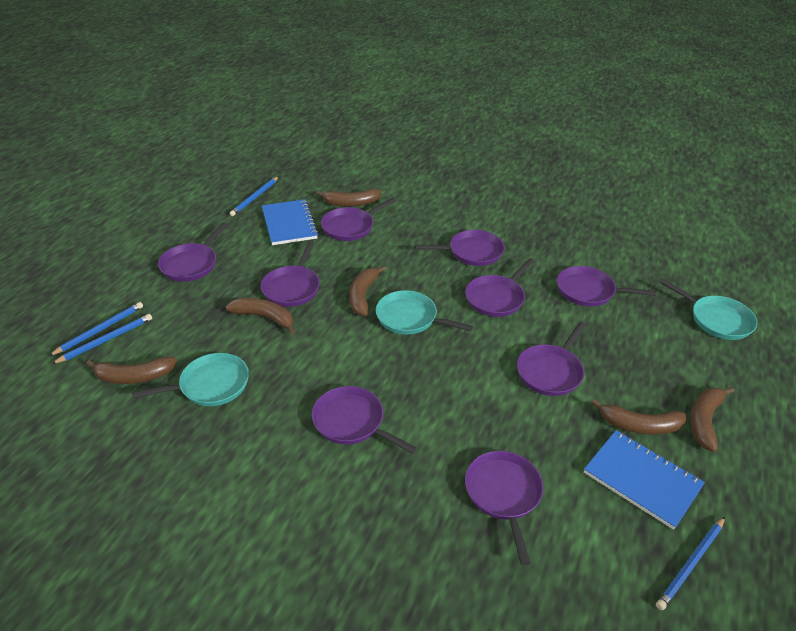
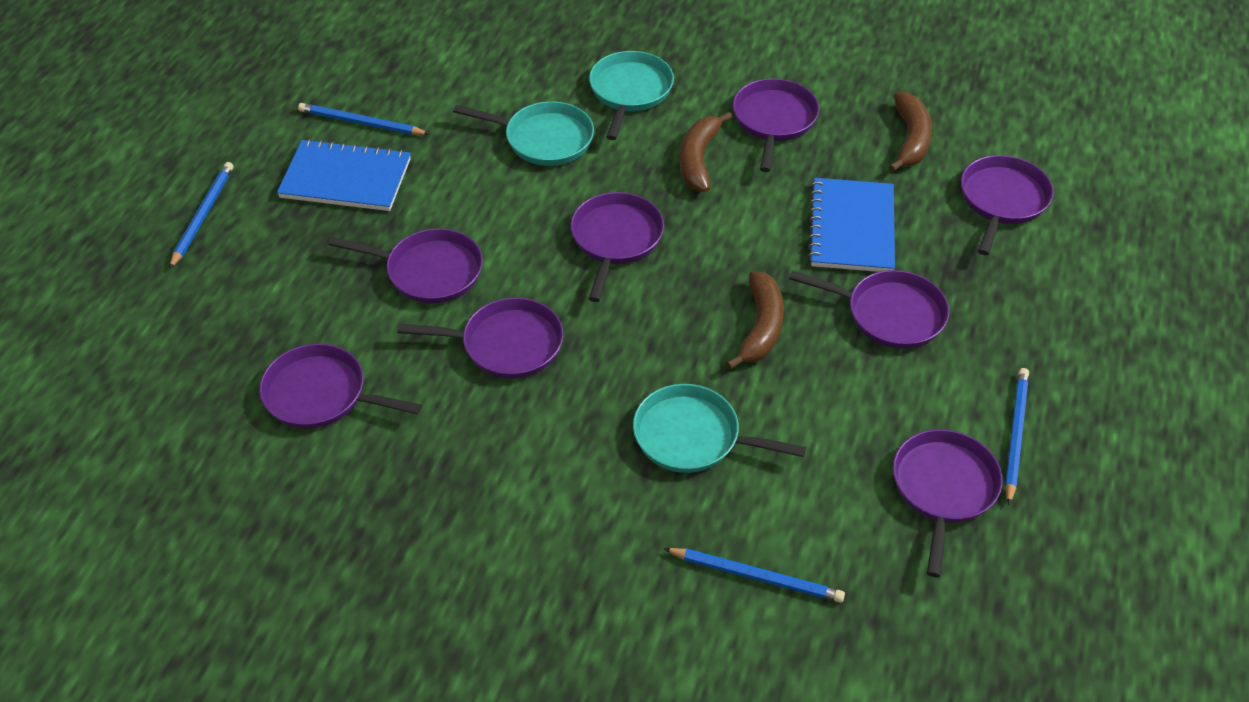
brown banana: 6 -> 3
purple pan: 9 -> 8

